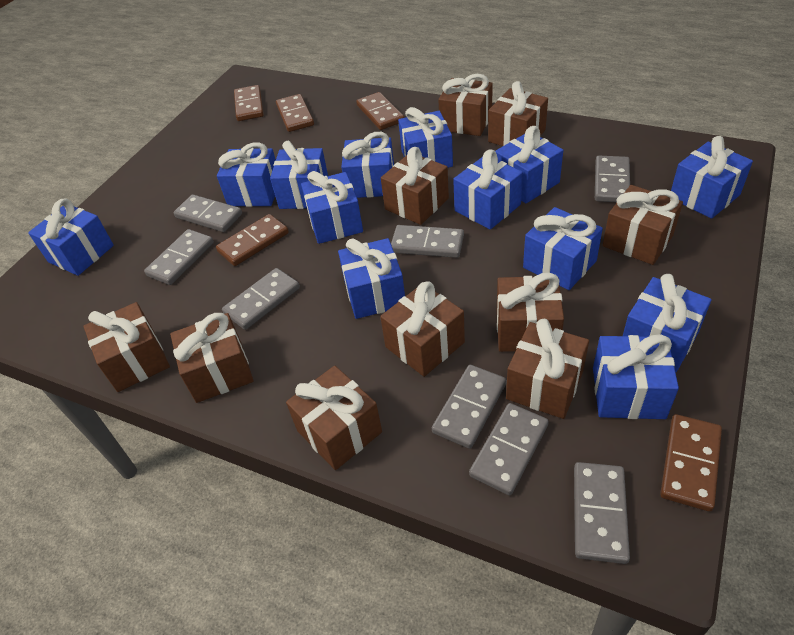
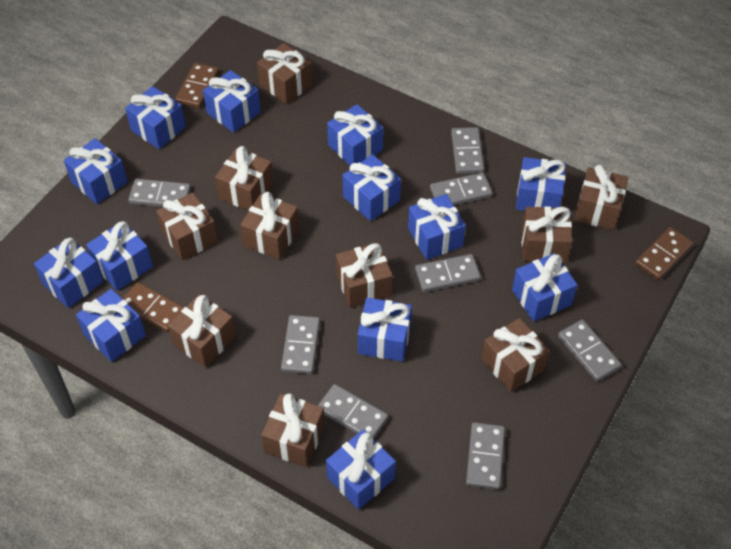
brown domino: 5 -> 3

